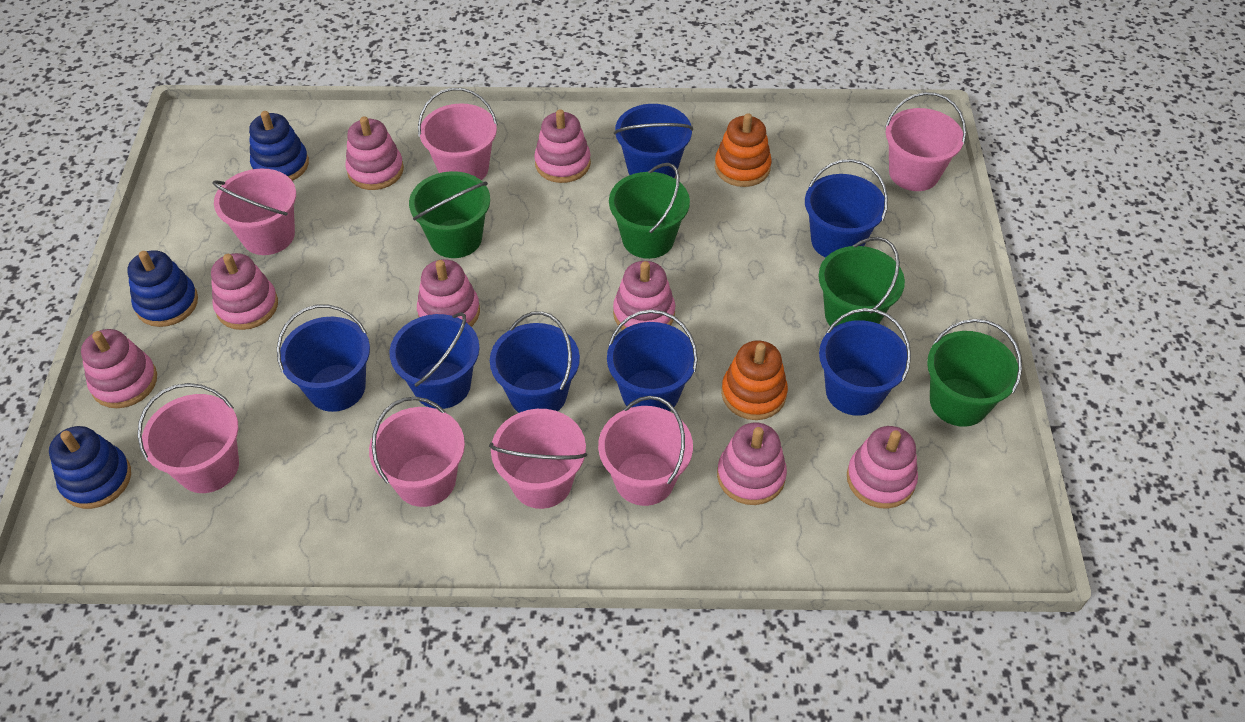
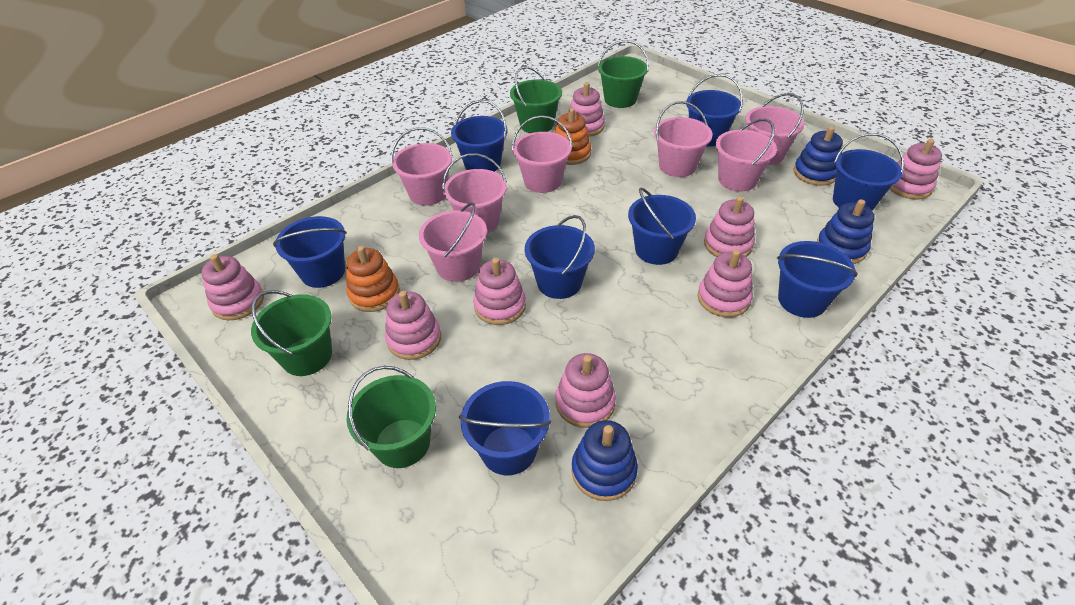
blue bucket: 7 -> 8

